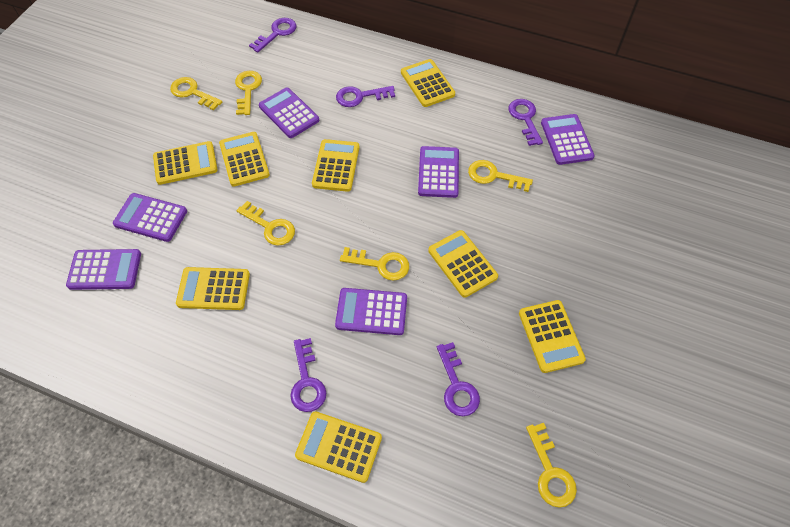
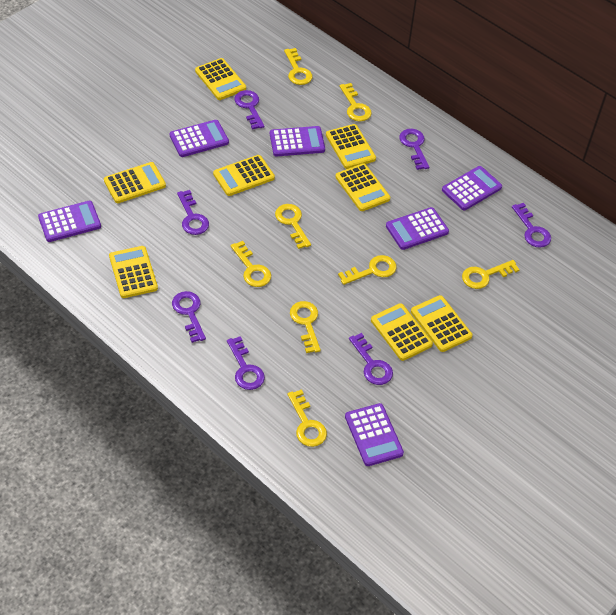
purple key: 5 -> 7
yellow key: 6 -> 8

